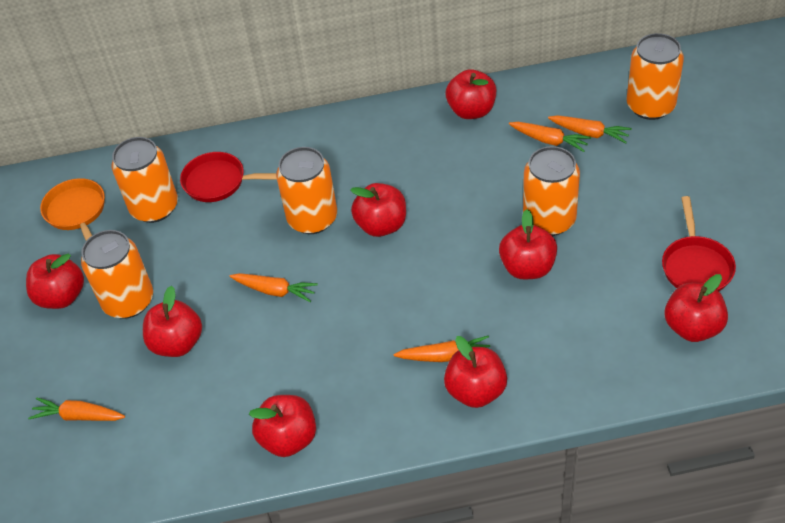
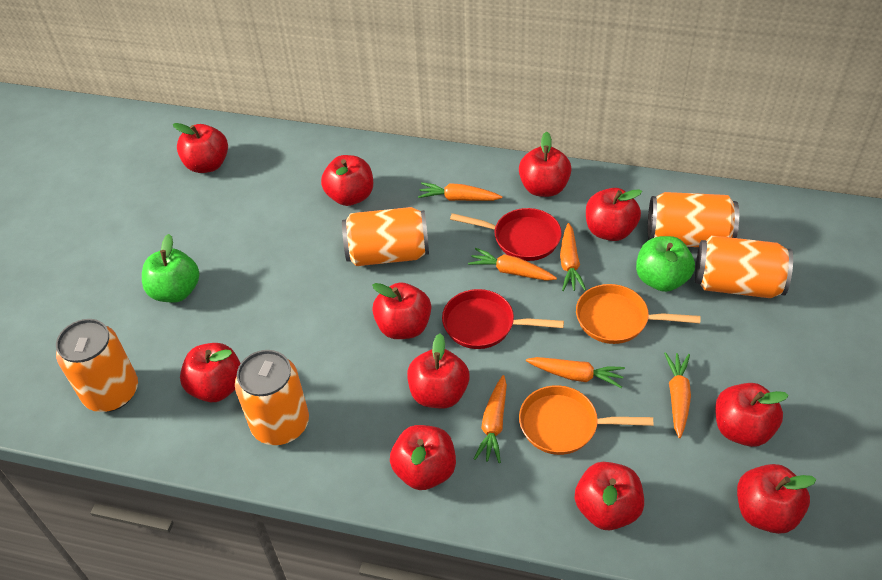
green apple: 0 -> 2
orange carrot: 5 -> 6
orange pan: 1 -> 2
red apple: 8 -> 11

